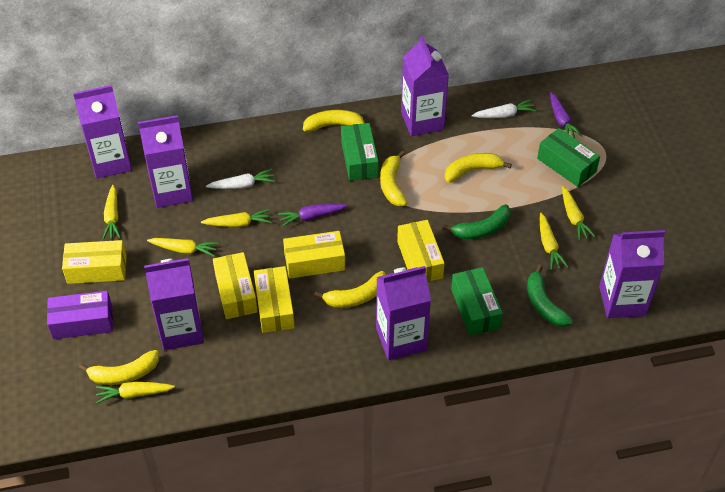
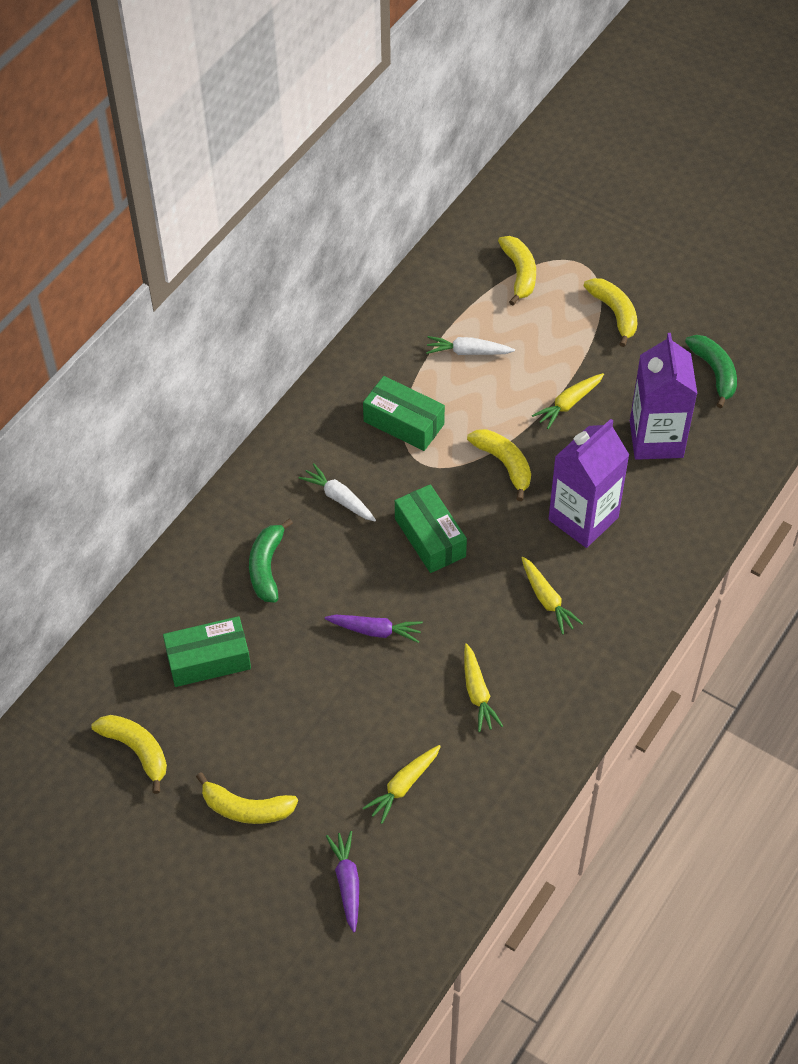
purple box: 1 -> 0
purple carton: 6 -> 2
yellow box: 5 -> 0
yellow carrot: 6 -> 4

